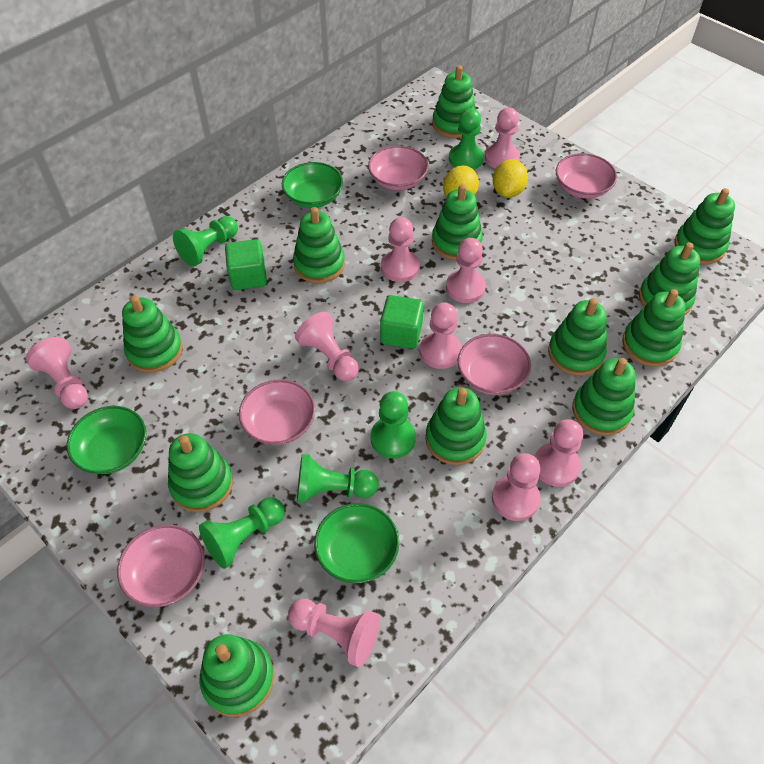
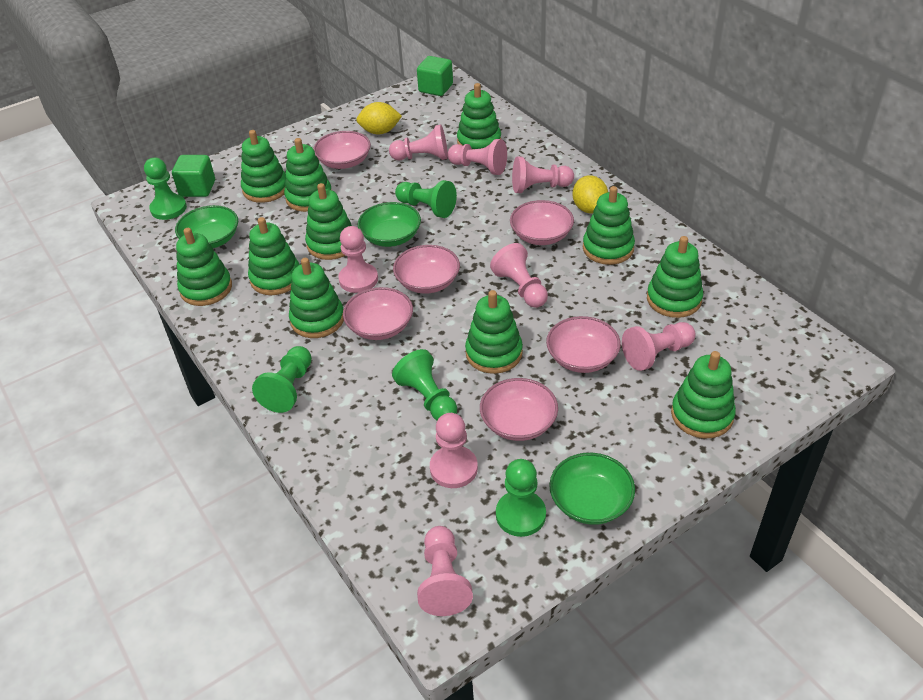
green stacking toy: 12 -> 11
pink bowl: 5 -> 6
pink pawn: 9 -> 8

